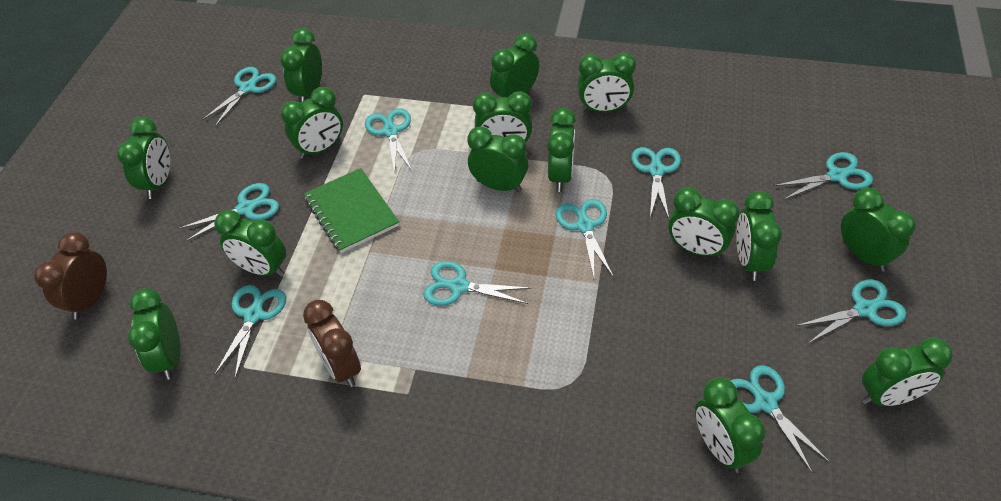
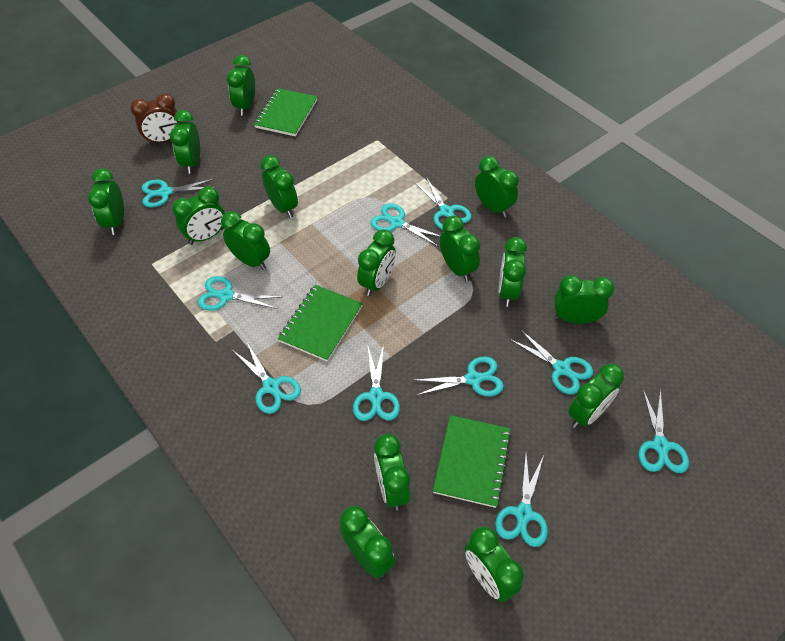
brown clock: 2 -> 1
green notebook: 1 -> 3

